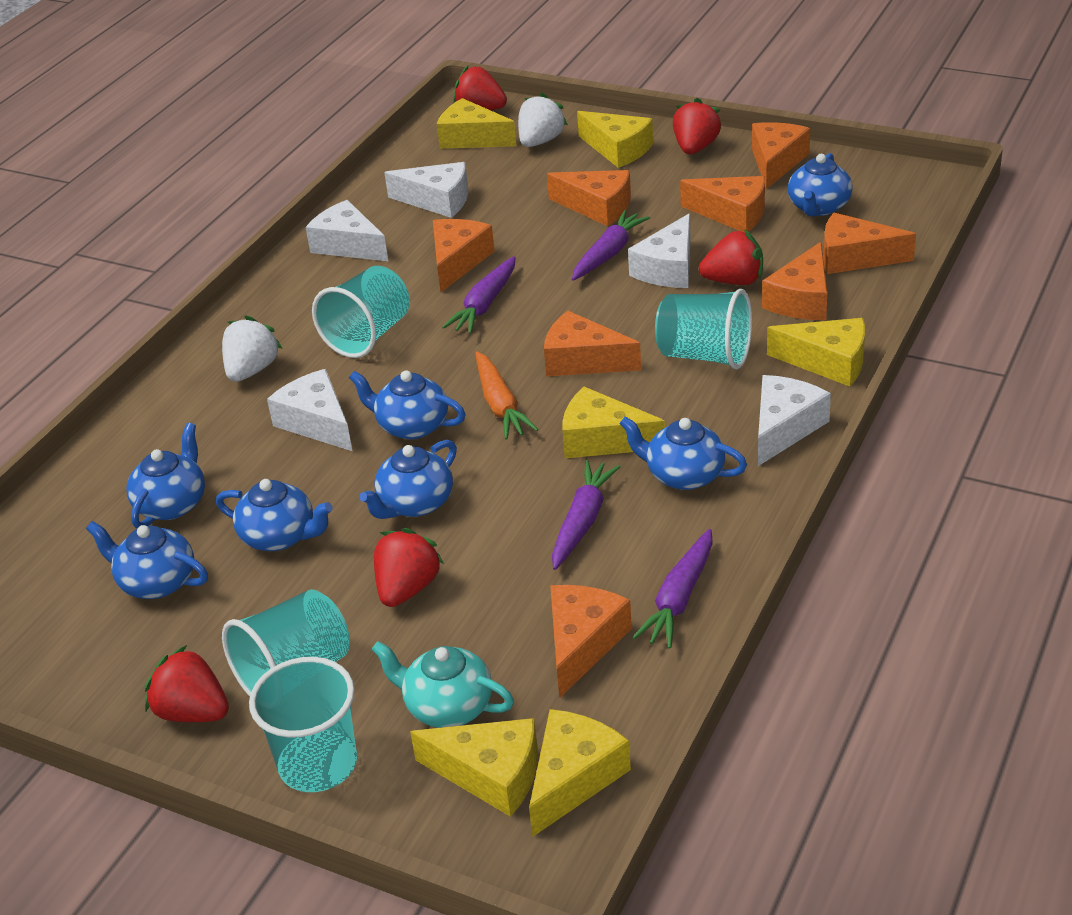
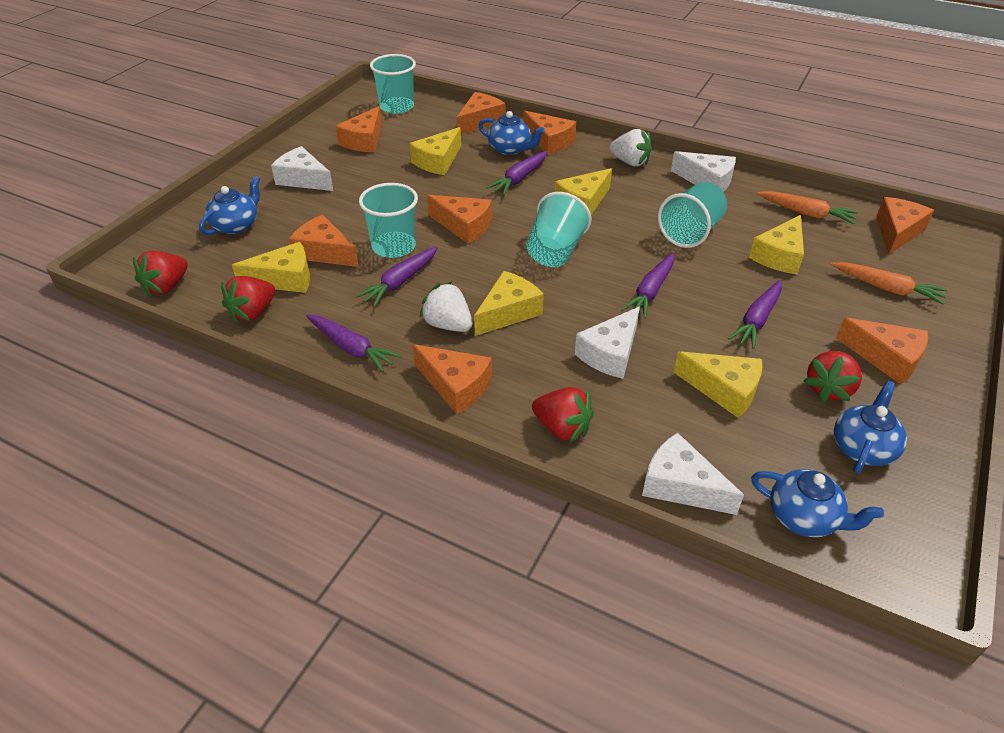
blue teapot: 7 -> 4
orange carrot: 1 -> 2
purple carrot: 4 -> 5
red strawberry: 5 -> 4
turquoise teapot: 1 -> 0
white cheese: 5 -> 4

